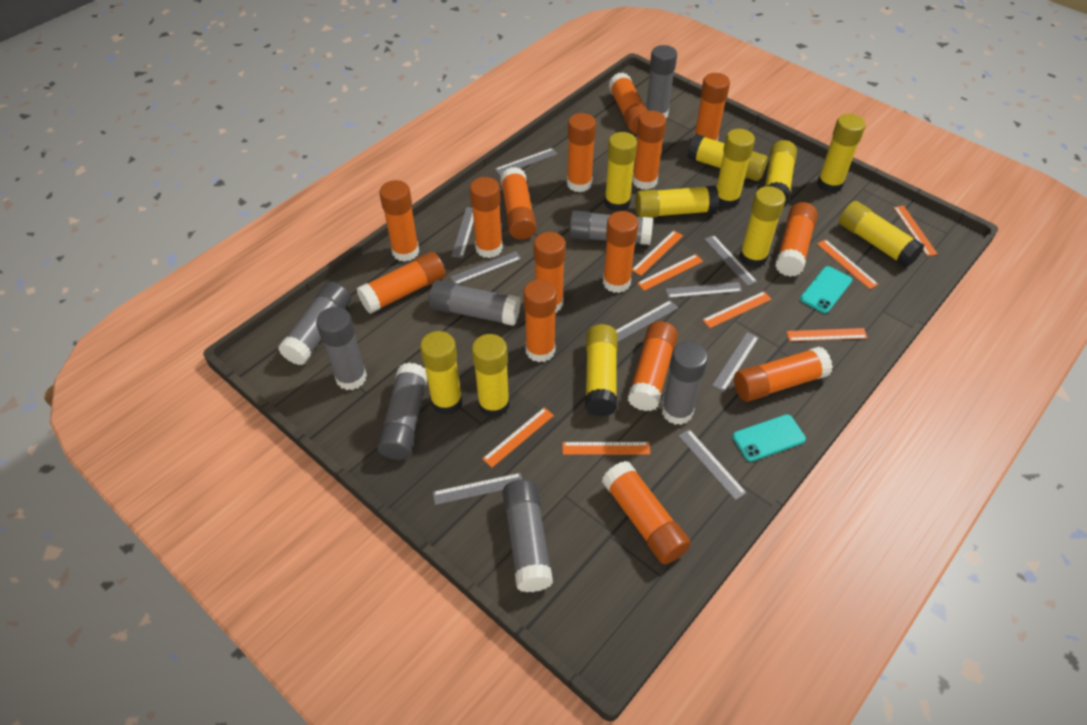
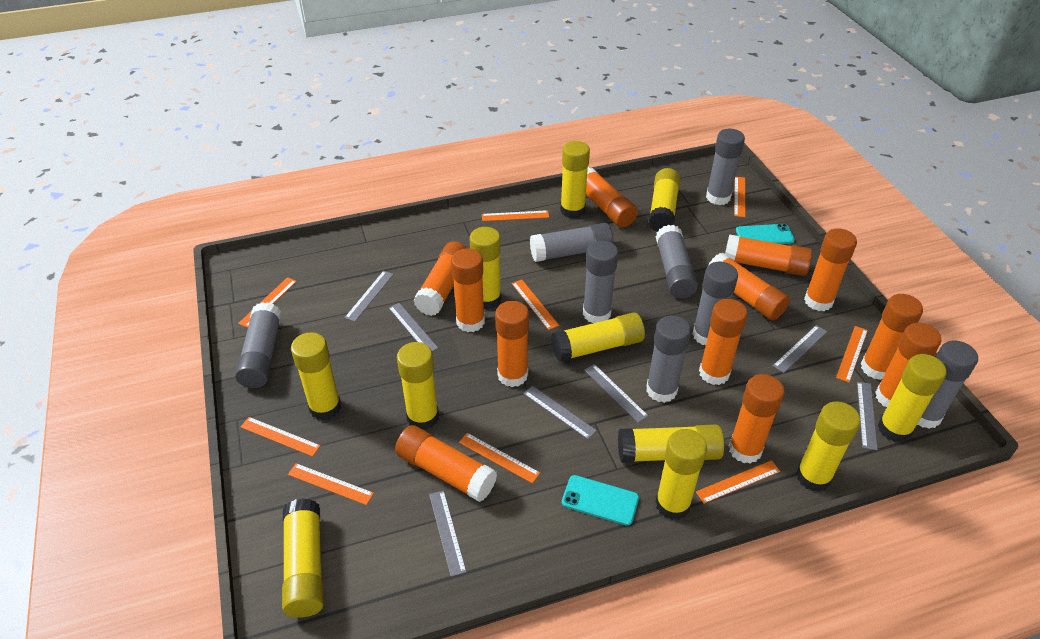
grey ruler: 9 -> 7
orange glue stick: 15 -> 12
orange ruler: 8 -> 9

